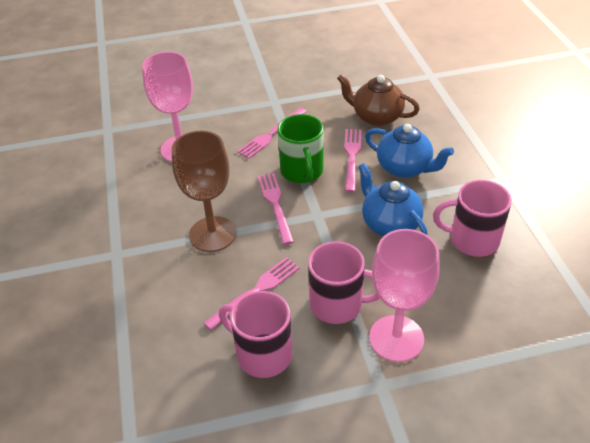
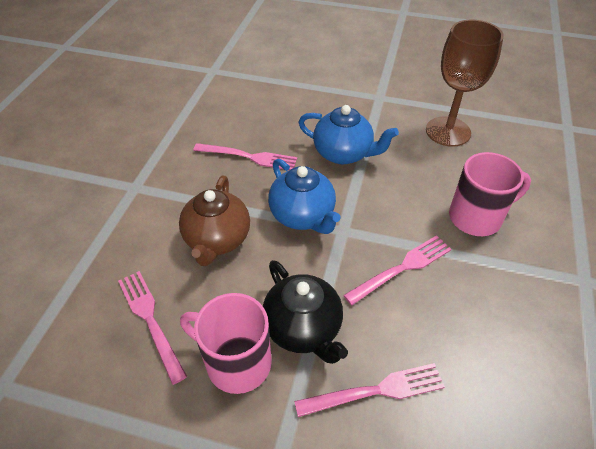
black teapot: 0 -> 1
green mug: 1 -> 0
pink goblet: 2 -> 0
pink mug: 3 -> 2

